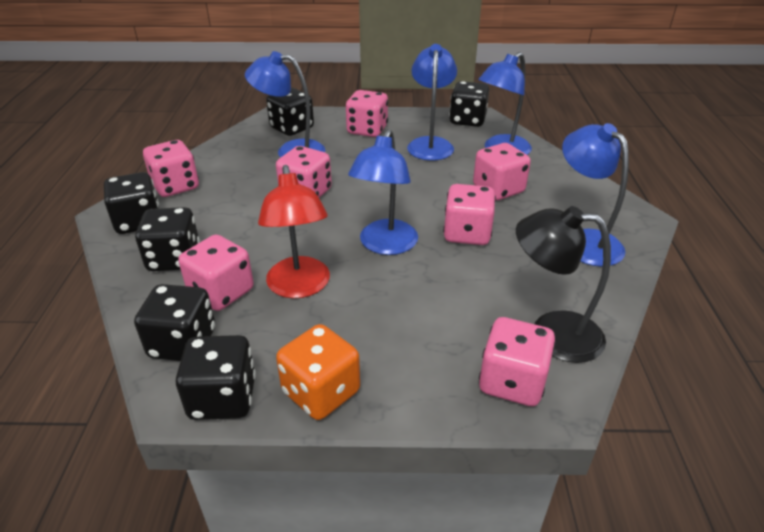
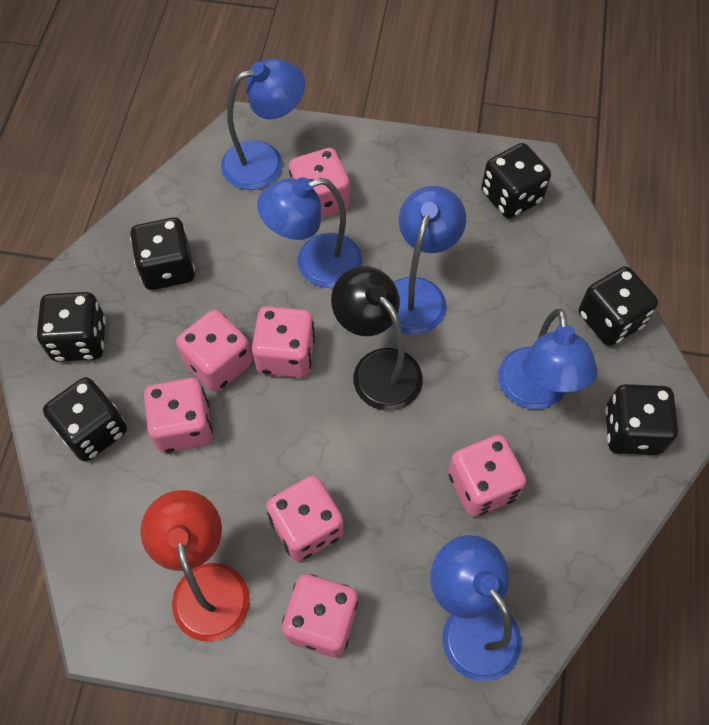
orange dice: 1 -> 0

